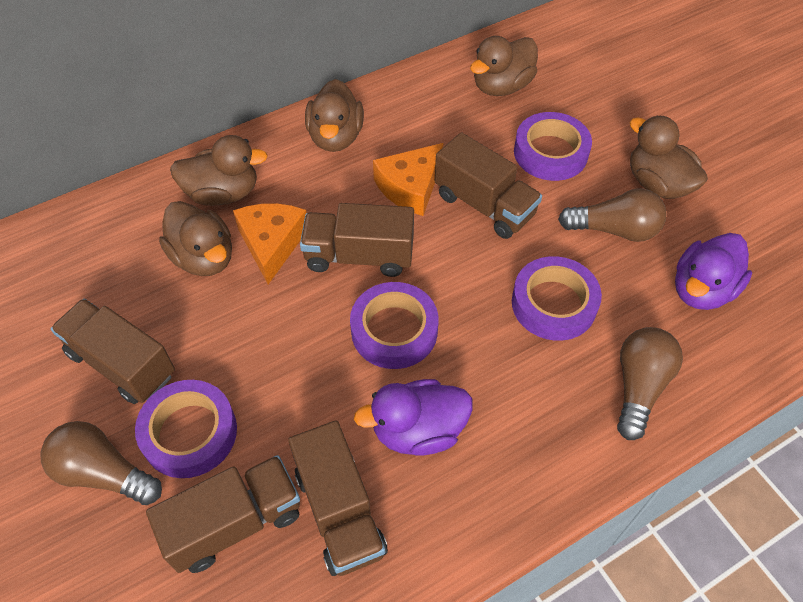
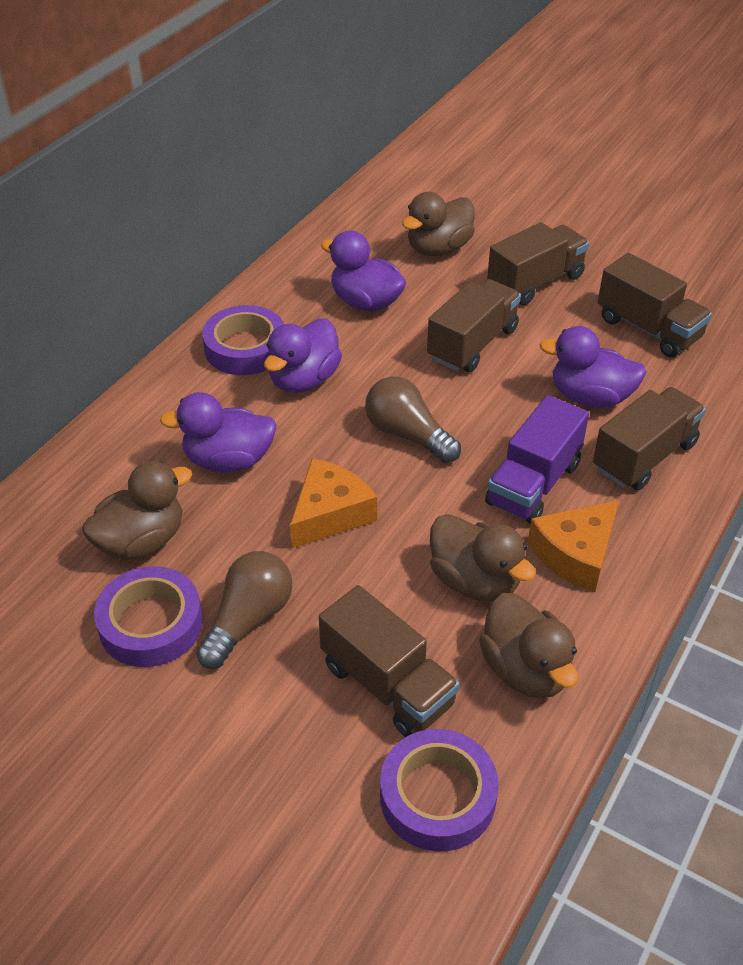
brown duck: 5 -> 4
brown light bulb: 3 -> 2
purple duck: 2 -> 4
purple tape: 4 -> 3
purple truck: 0 -> 1

